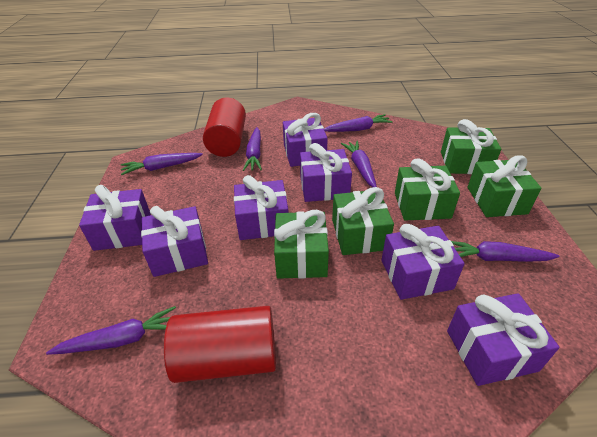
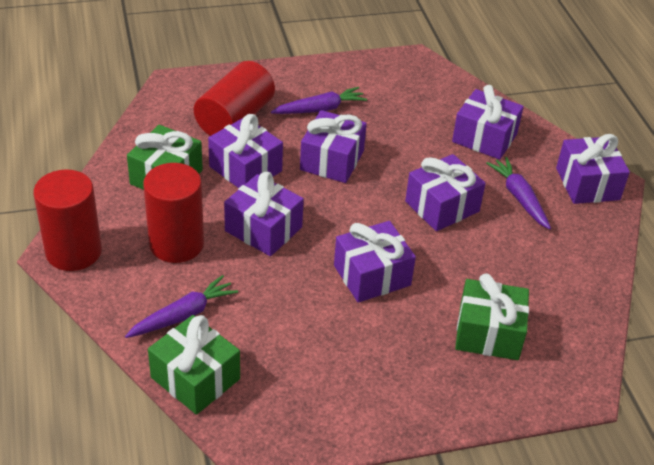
green gift: 5 -> 3
purple carrot: 6 -> 3
red cylinder: 2 -> 3

